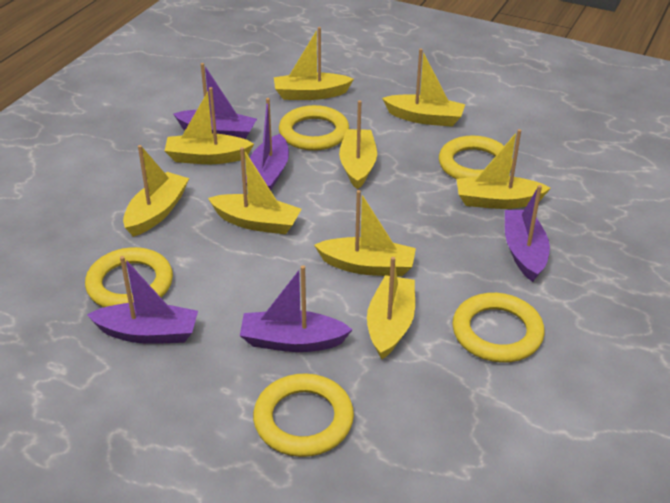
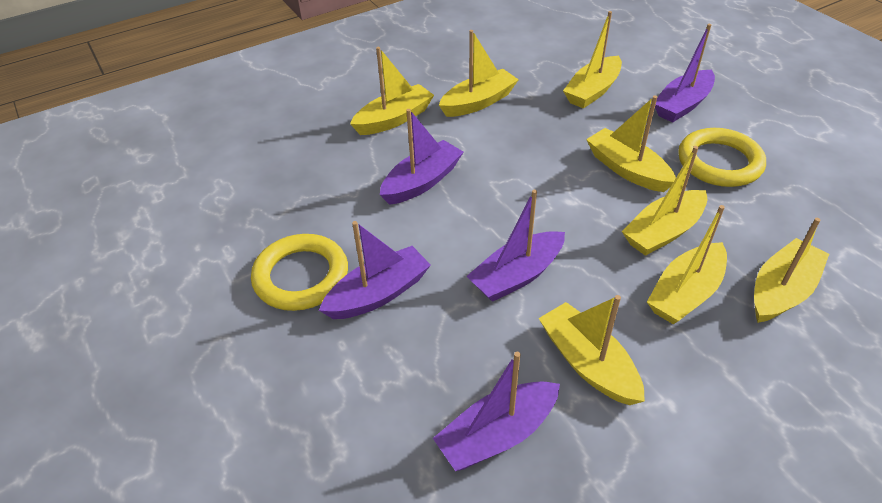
yellow boat: 9 -> 8
yellow ring: 5 -> 2

